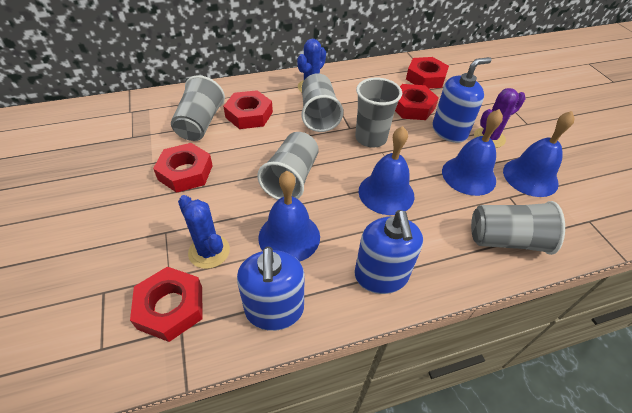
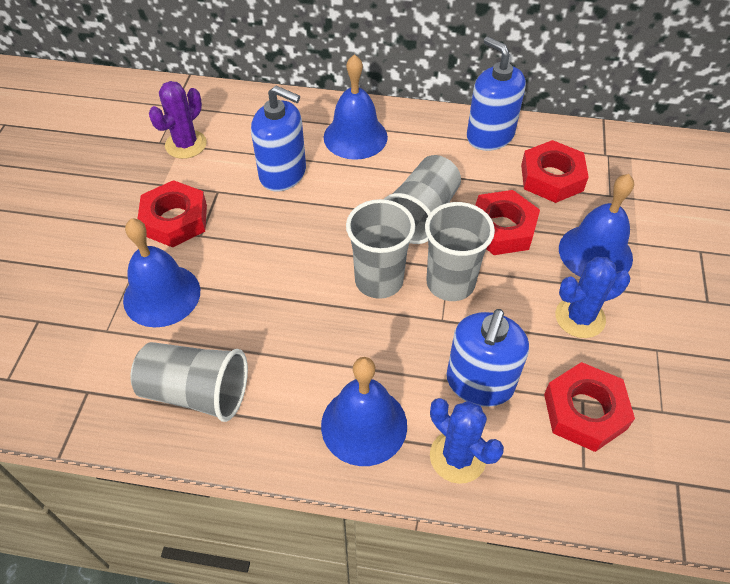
grey cup: 5 -> 4
red nut: 5 -> 4

